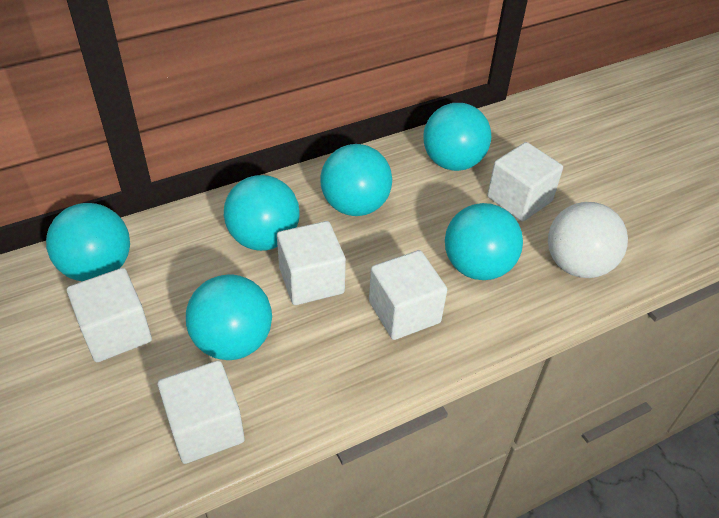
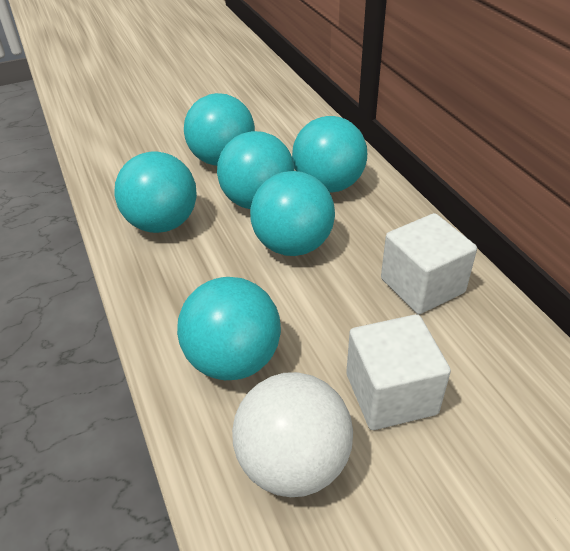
white cube: 5 -> 2

